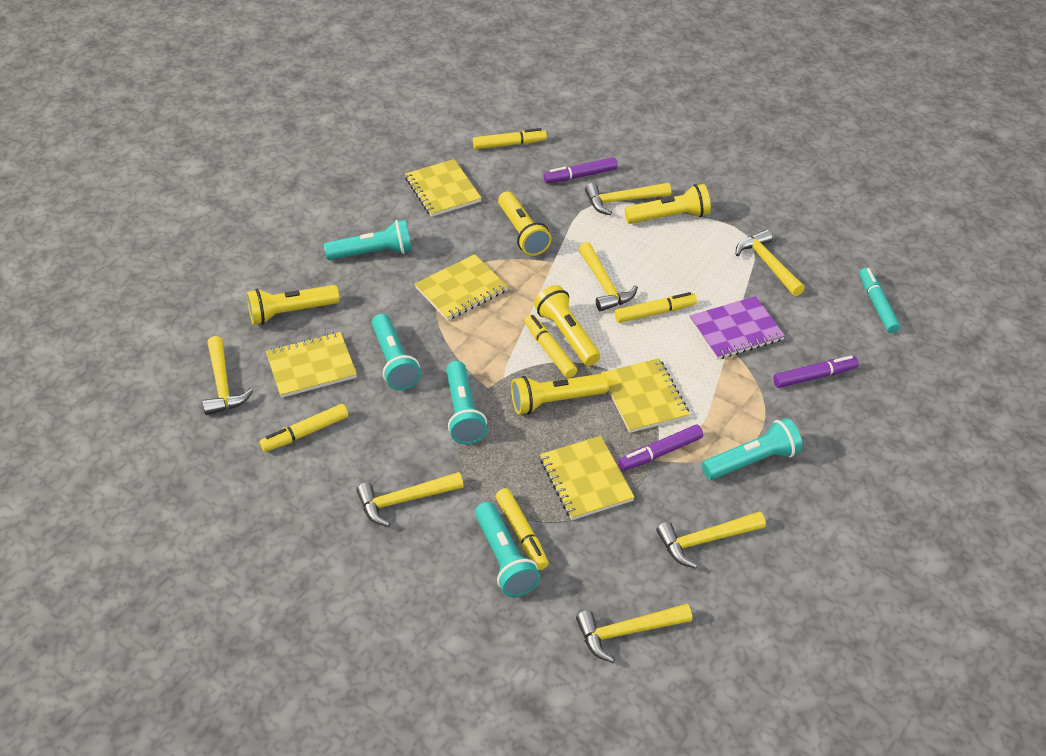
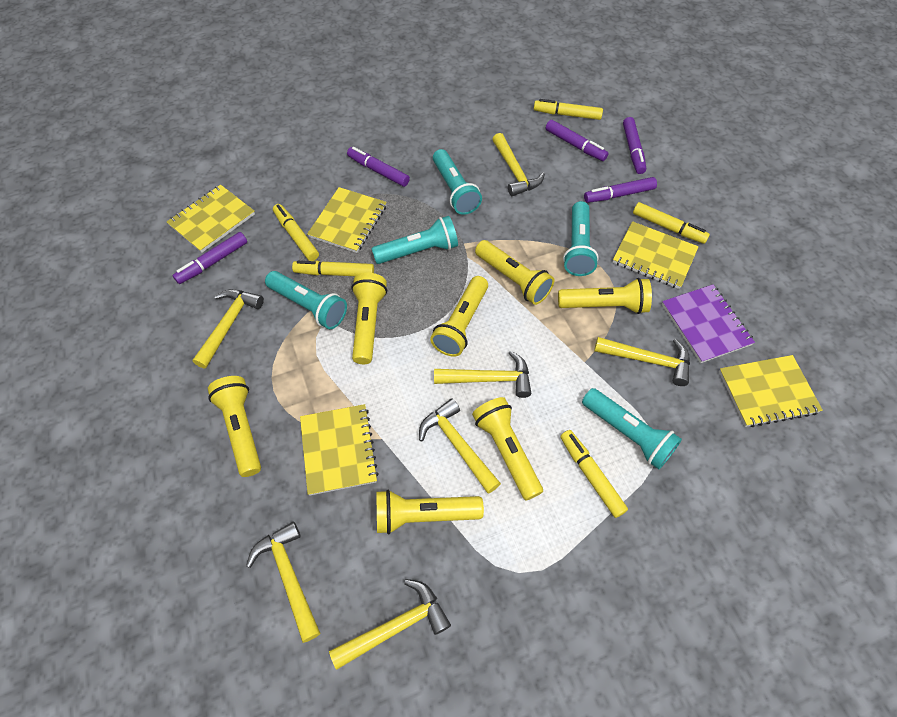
purple marker: 3 -> 5
turquoise marker: 1 -> 0
yellow flashlight: 5 -> 7

